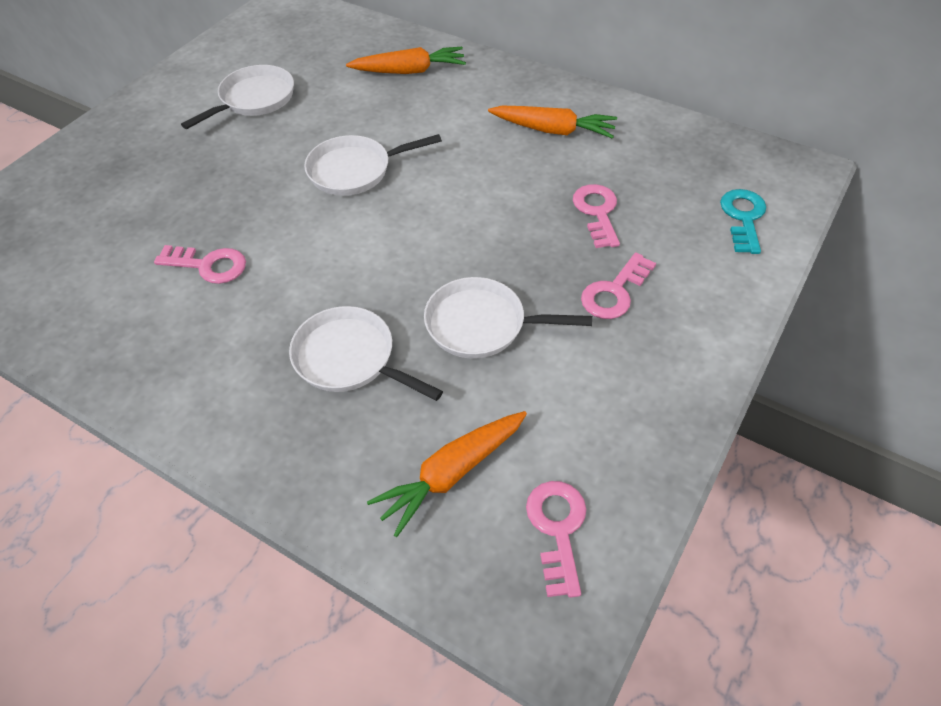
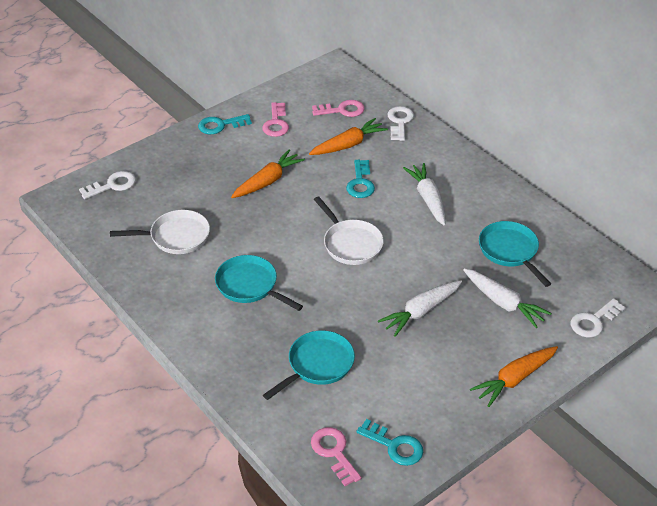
pink key: 4 -> 3
turquoise key: 1 -> 3
turquoise pan: 0 -> 3
white carrot: 0 -> 3
white key: 0 -> 3
white pan: 4 -> 2

